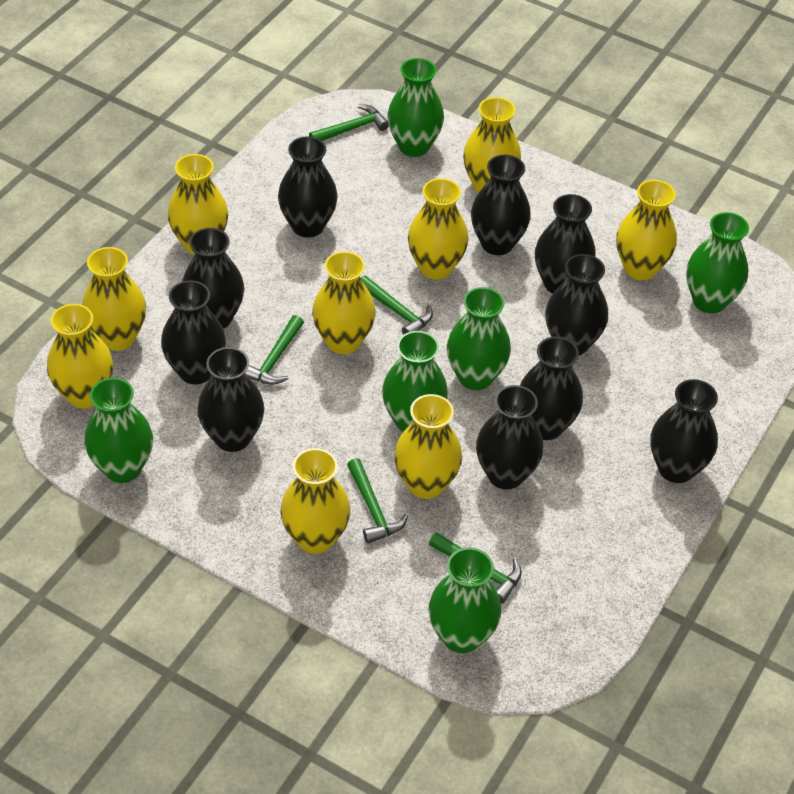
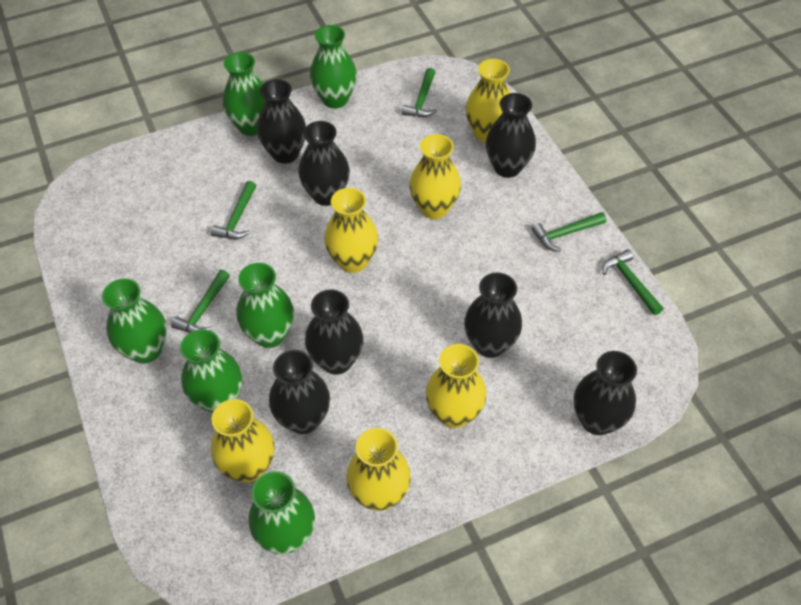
black vase: 10 -> 7
yellow vase: 9 -> 6

